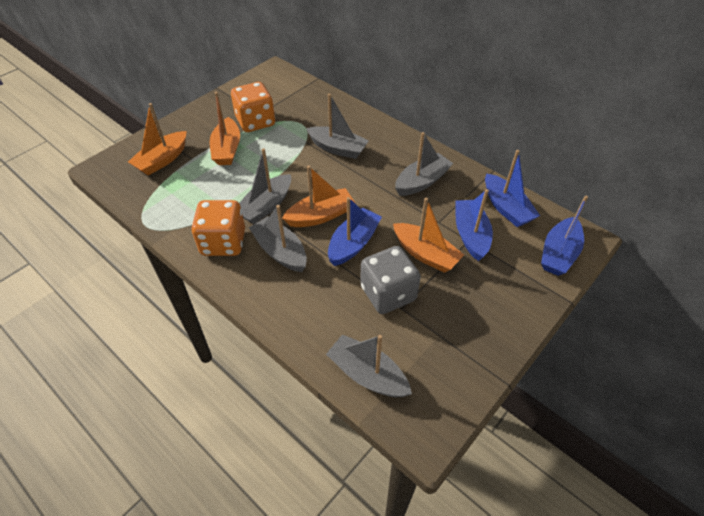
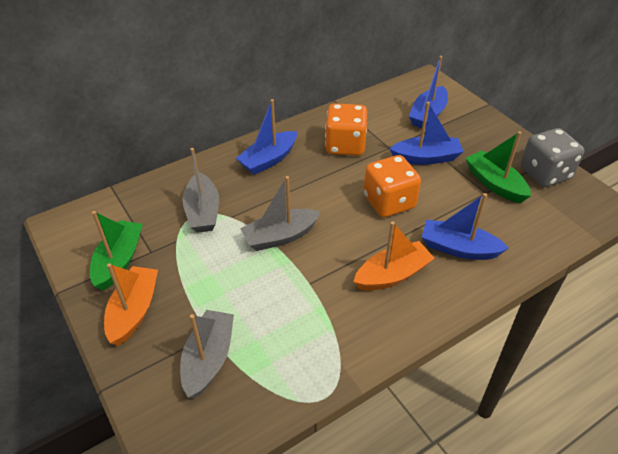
green boat: 0 -> 2
grey boat: 5 -> 3
orange boat: 4 -> 2

